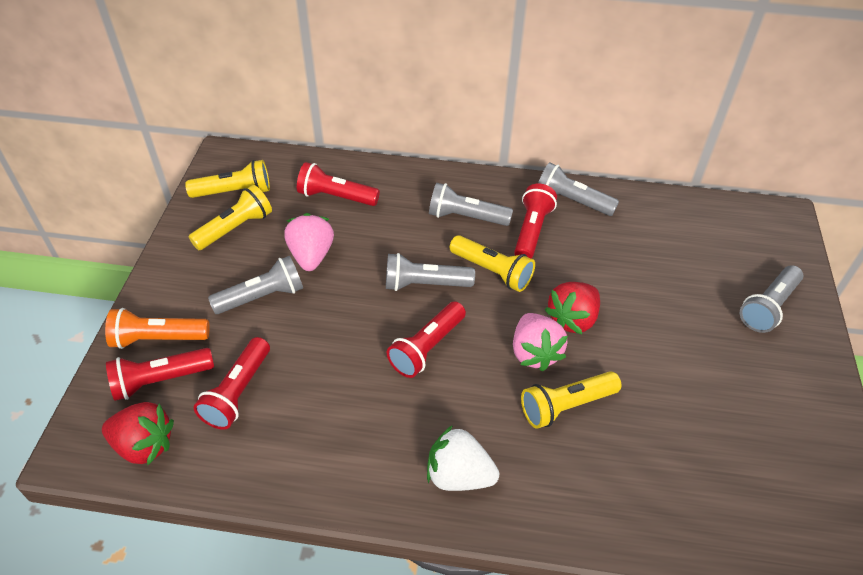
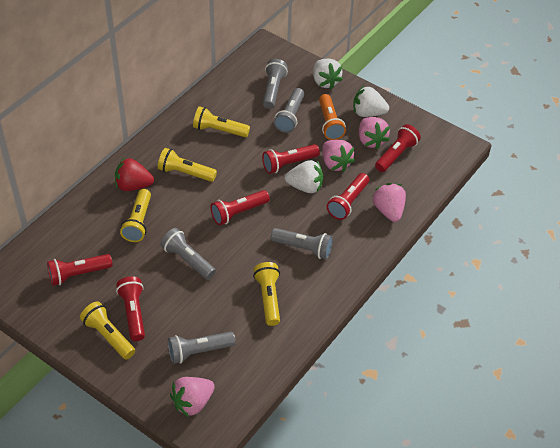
pink strawberry: 2 -> 4
red flashlight: 5 -> 6
red strawberry: 2 -> 1
white strawberry: 1 -> 3
yellow flashlight: 4 -> 5

